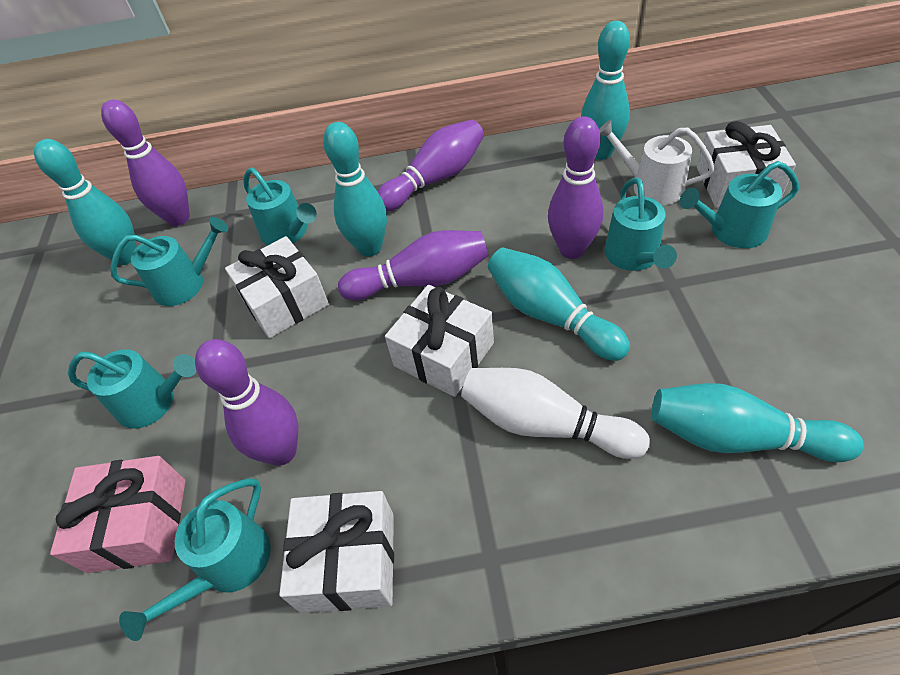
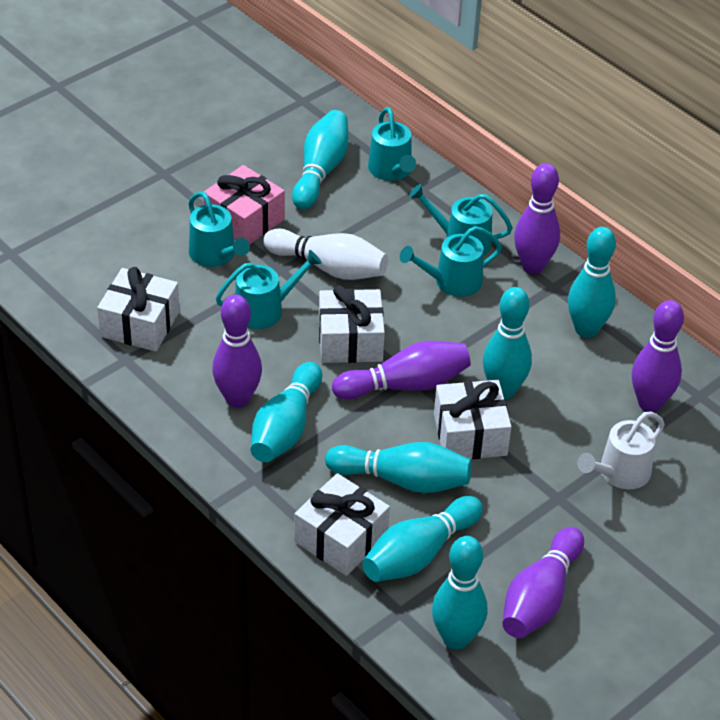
turquoise bowling pin: 5 -> 7
turquoise watering can: 6 -> 5

